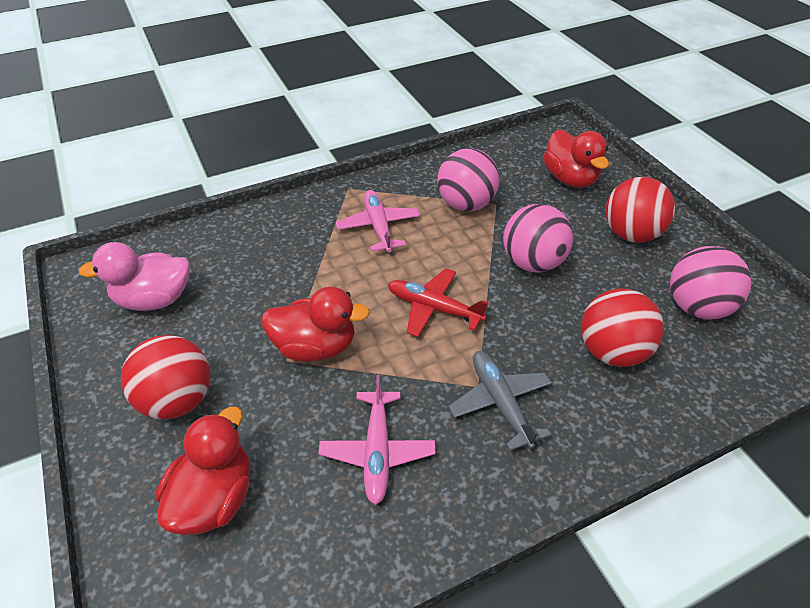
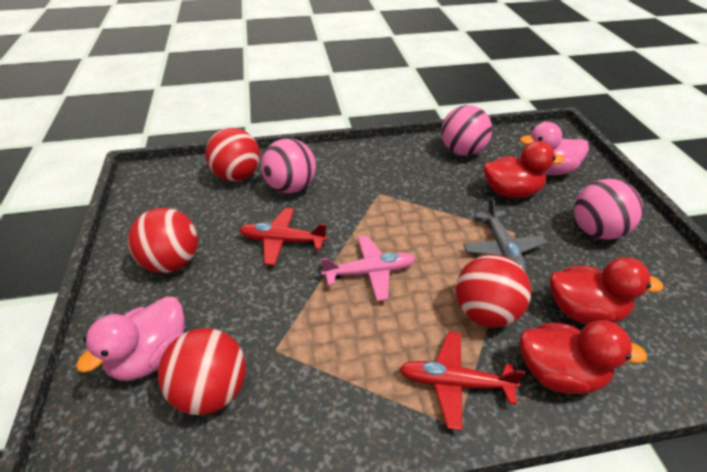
pink duck: 1 -> 2
pink plane: 2 -> 1
red ball: 3 -> 4
red plane: 1 -> 2

